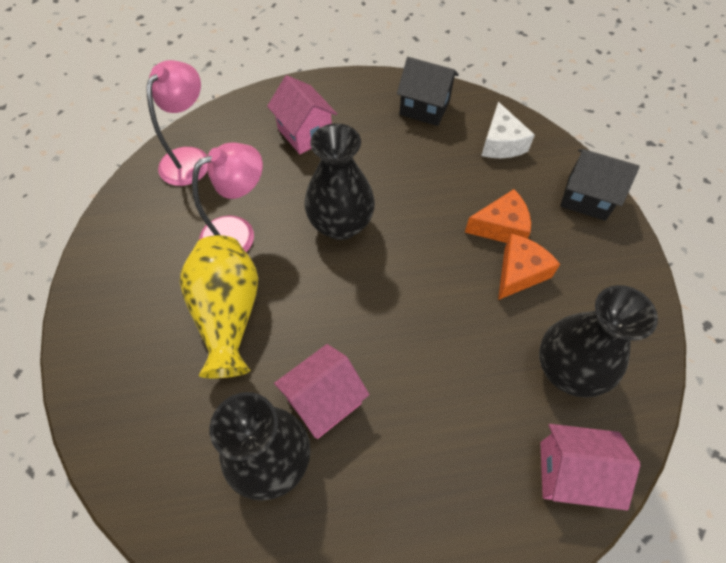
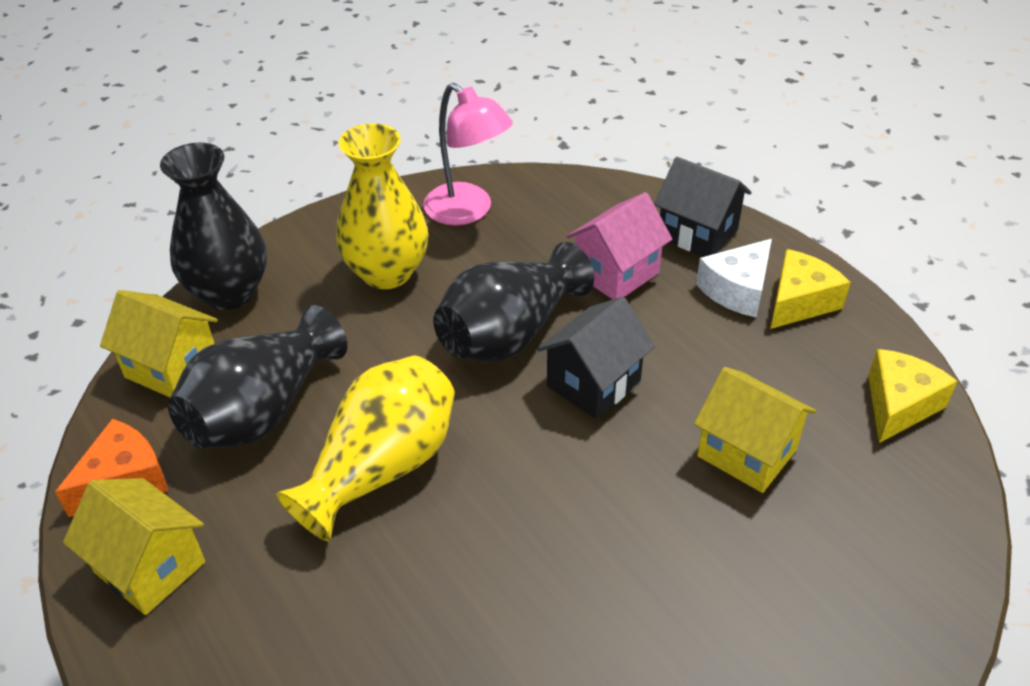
orange cheese: 2 -> 1
pink house: 3 -> 1
pink lamp: 2 -> 1
yellow cheese: 0 -> 2
yellow house: 0 -> 3
yellow vase: 1 -> 2

